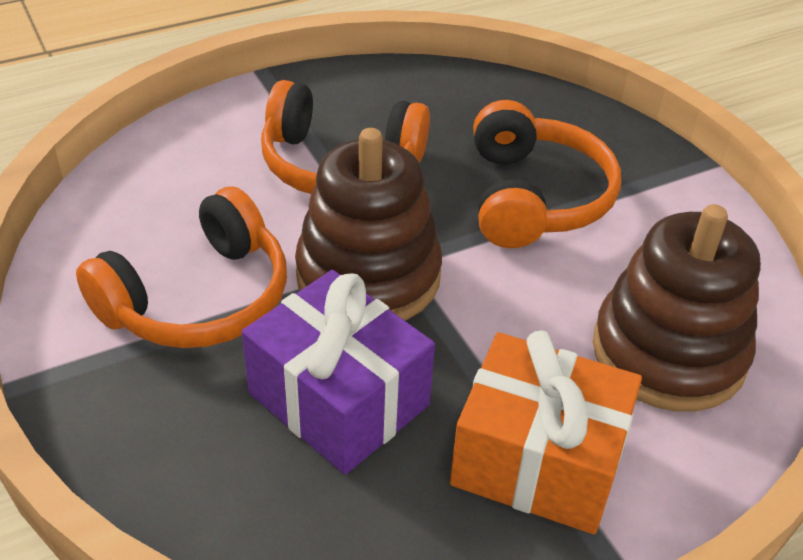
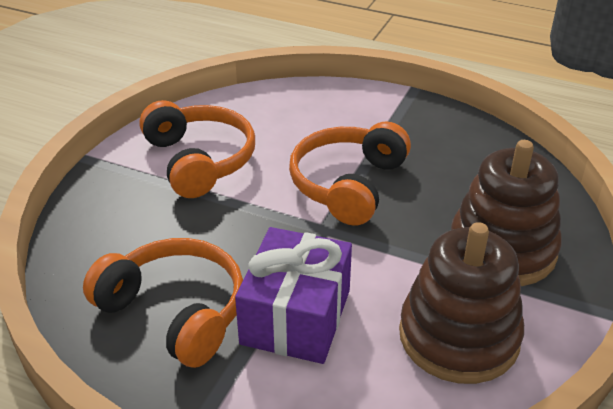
orange gift: 1 -> 0

